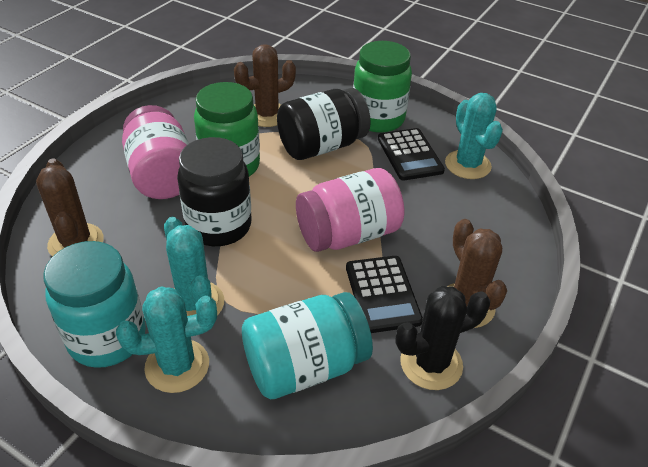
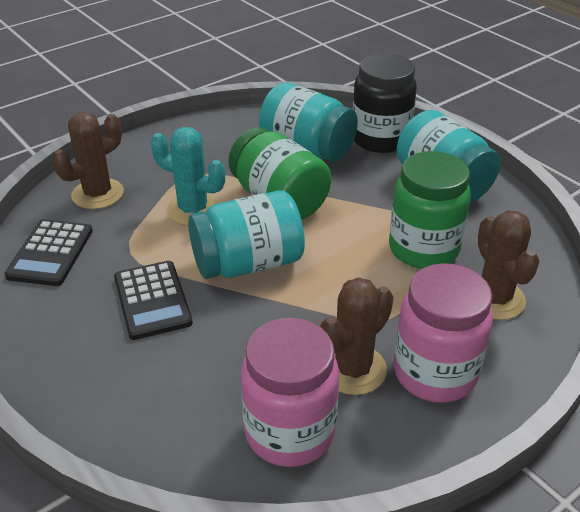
black cactus: 1 -> 0
black jar: 2 -> 1
turquoise cactus: 3 -> 1
turquoise jar: 2 -> 3

